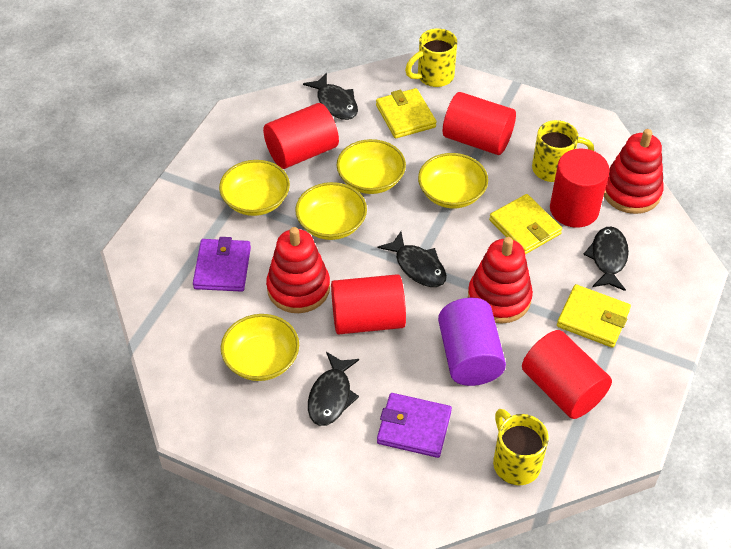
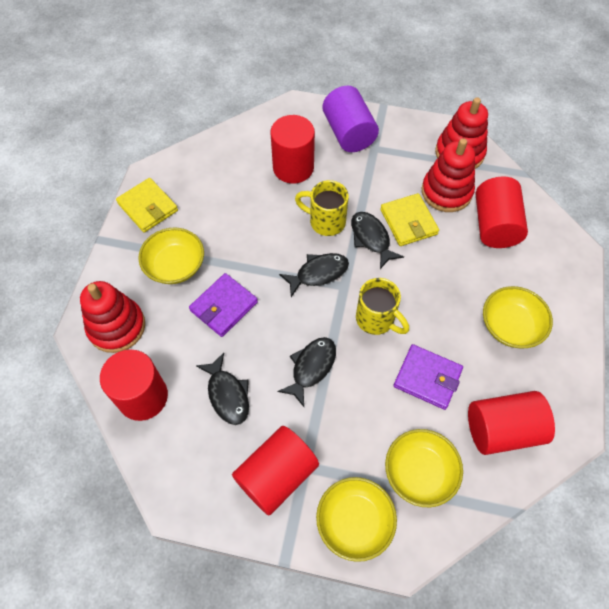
yellow bowl: 5 -> 4
yellow mug: 3 -> 2
yellow wallet: 3 -> 2

